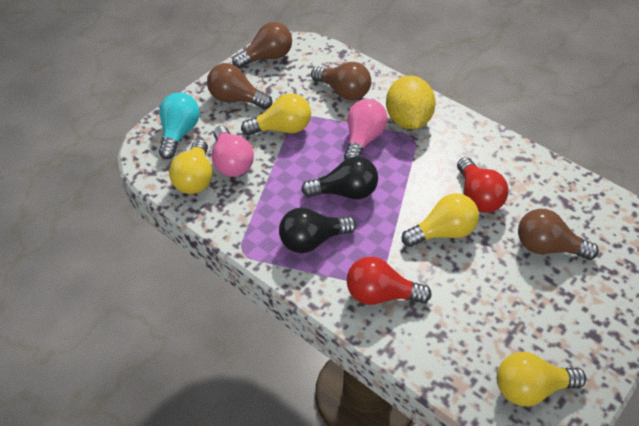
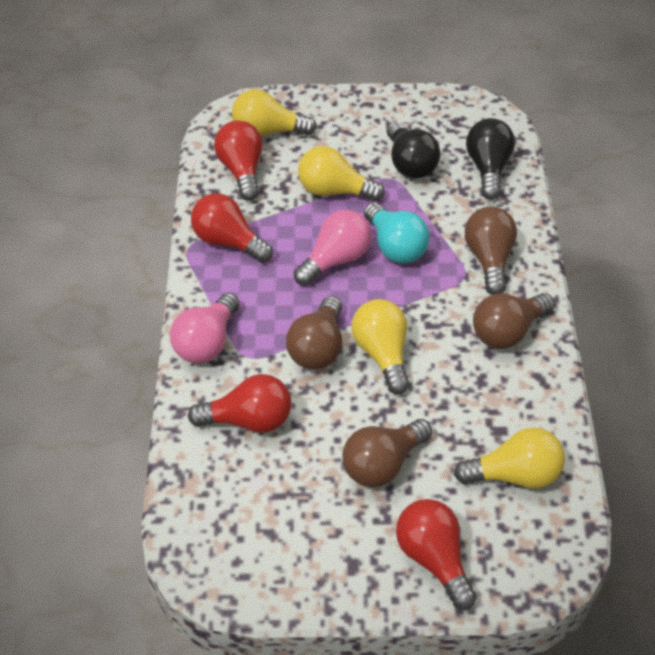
red light bulb: 2 -> 4
yellow lemon: 1 -> 0

